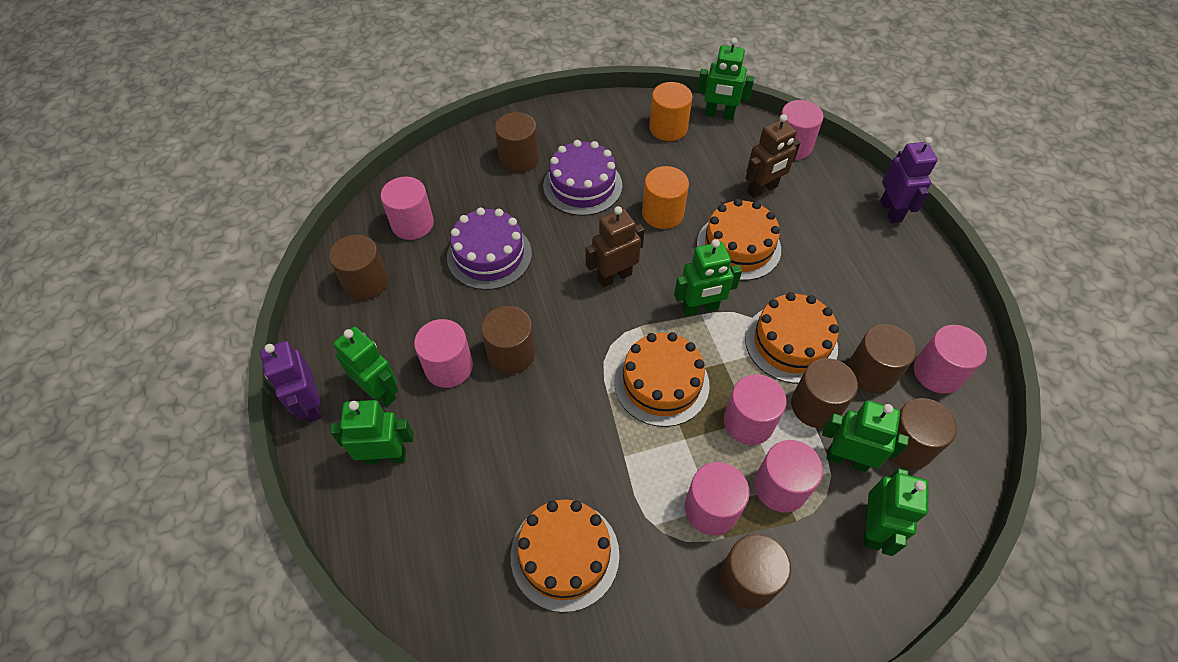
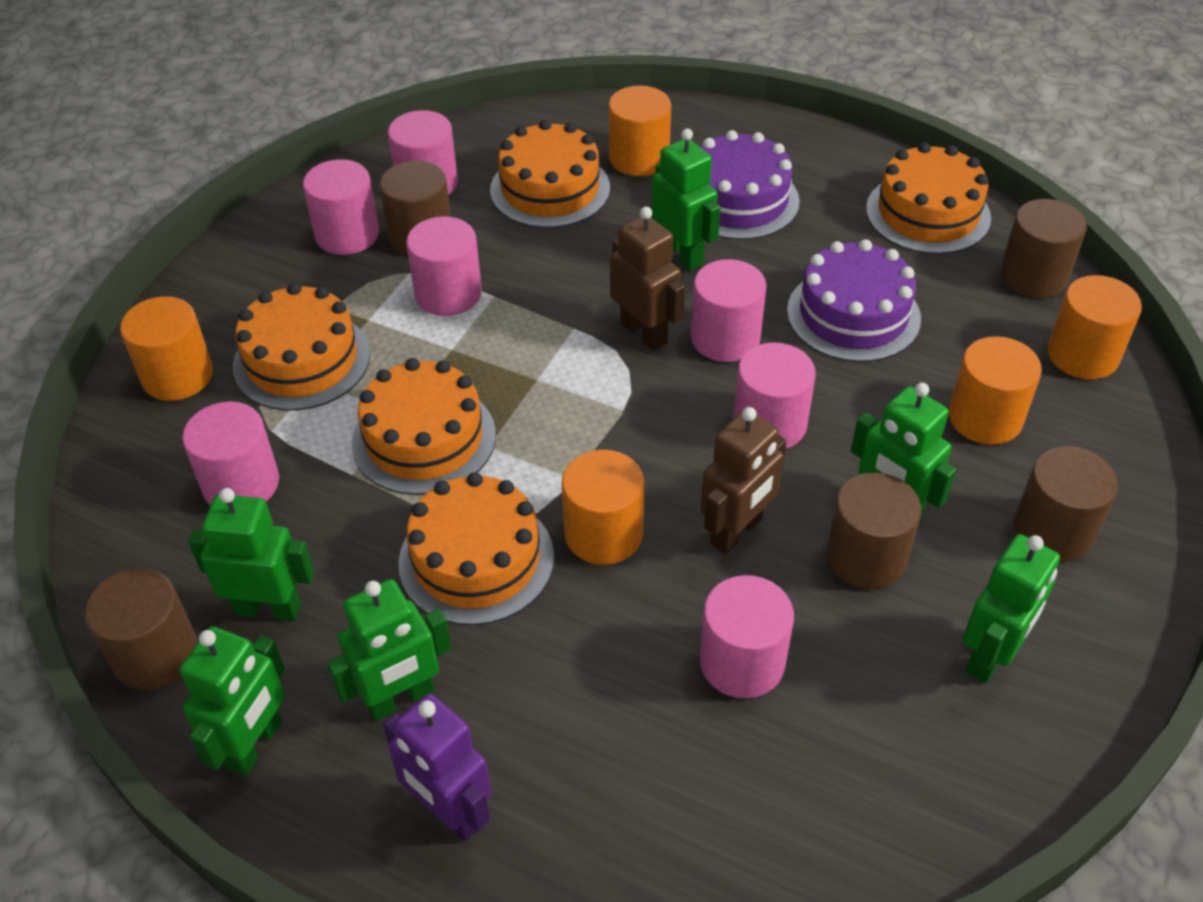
brown cylinder: 7 -> 5
orange cake: 4 -> 5
orange cylinder: 2 -> 5
purple robot: 2 -> 1

